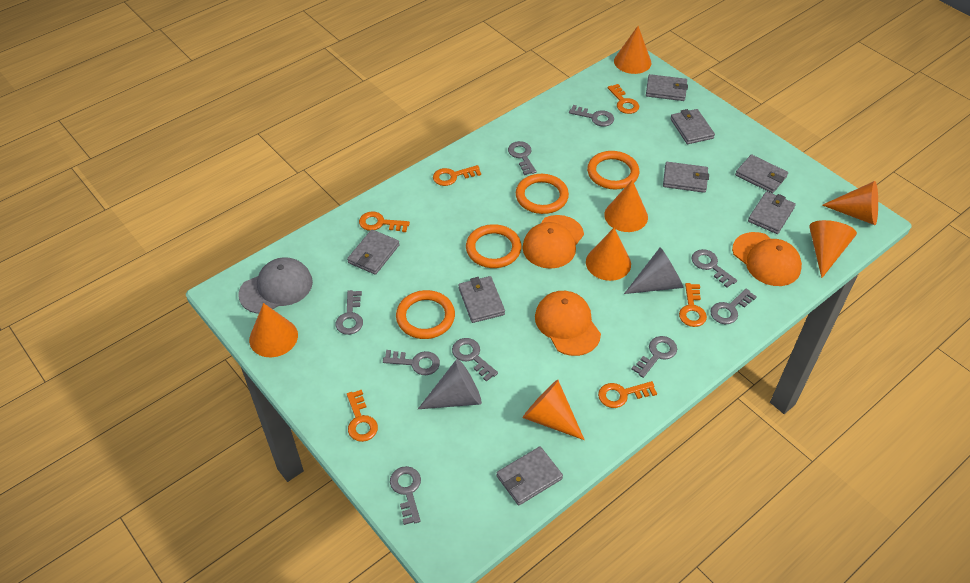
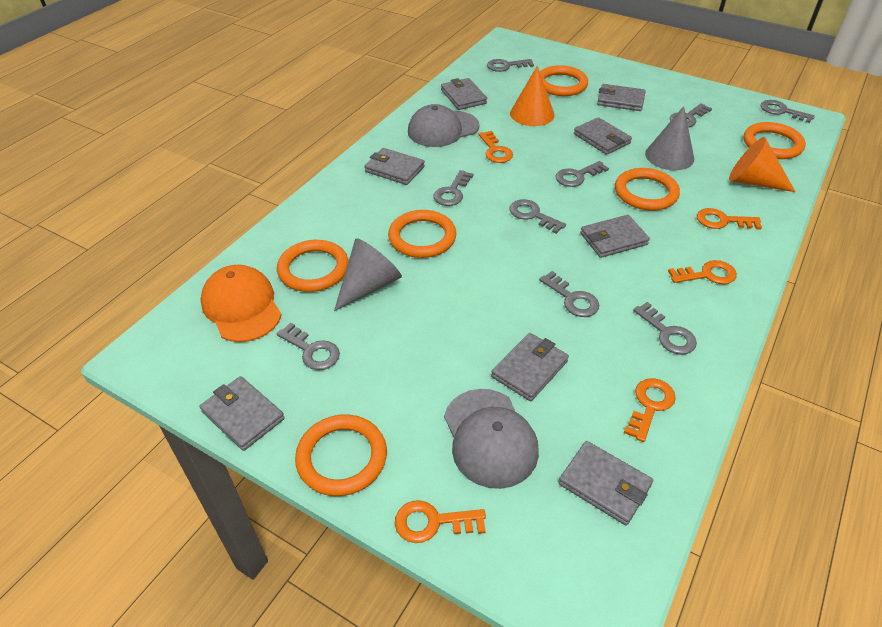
grey cap: 1 -> 2
orange cap: 3 -> 1
orange cone: 7 -> 2
orange key: 6 -> 5
orange ring: 4 -> 6

